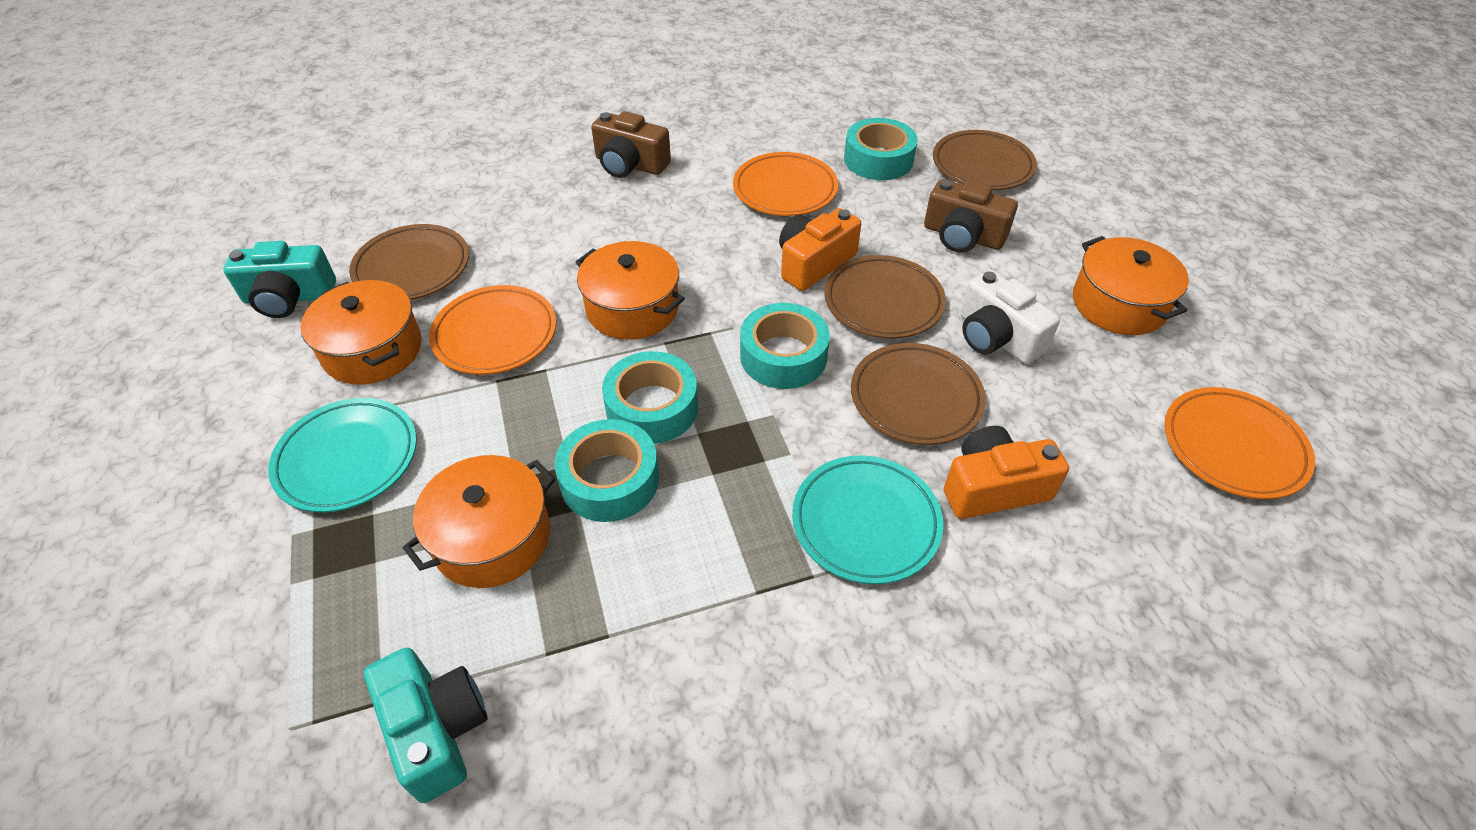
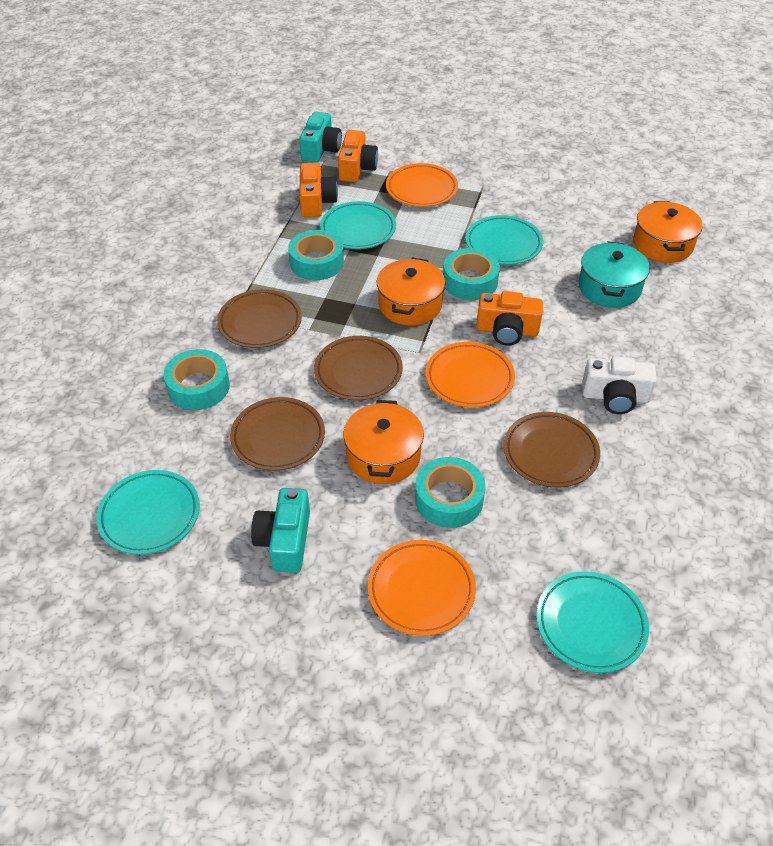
brown camera: 2 -> 0
orange camera: 2 -> 3
orange pot: 4 -> 3
turquoise plate: 2 -> 4
turquoise pot: 0 -> 1

